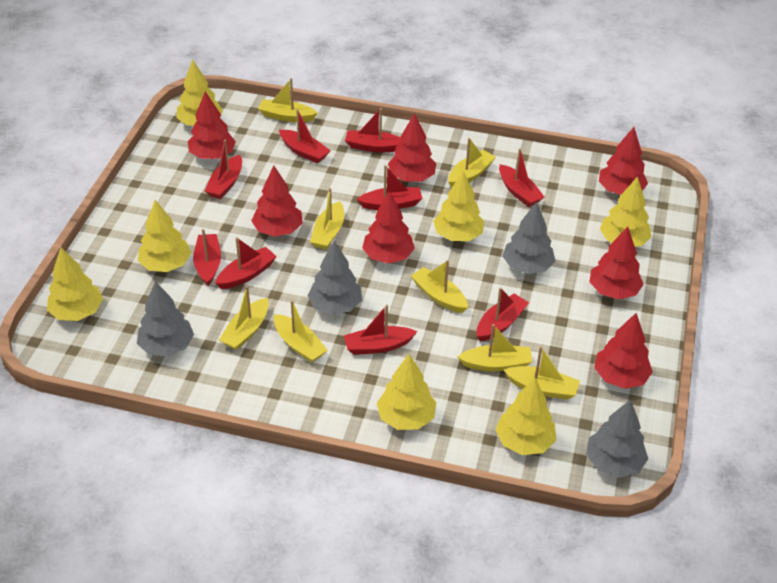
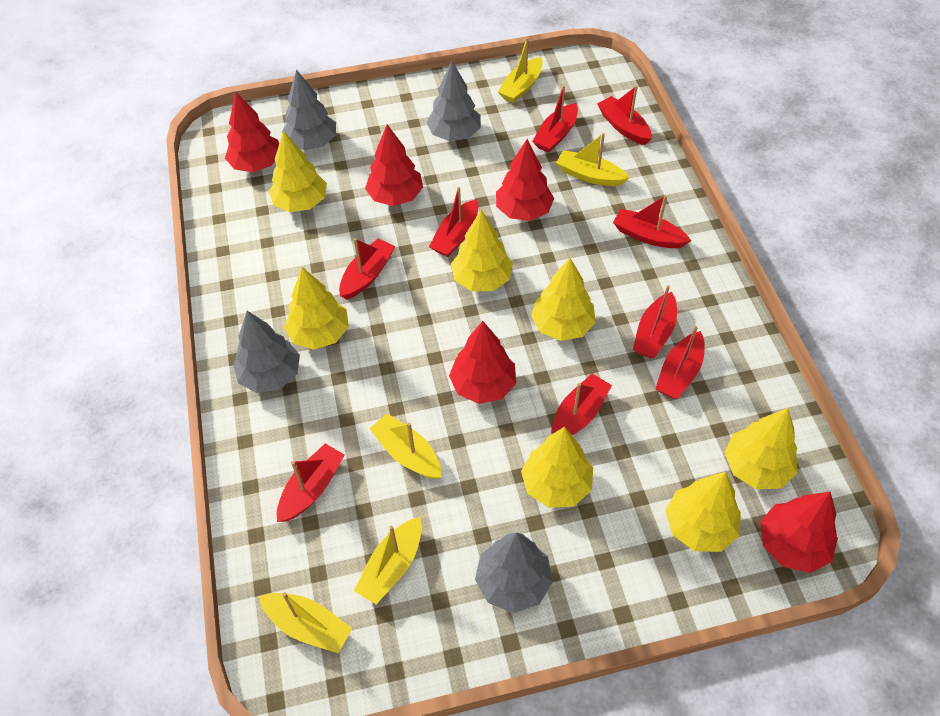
red tree: 7 -> 5
yellow boat: 8 -> 5

